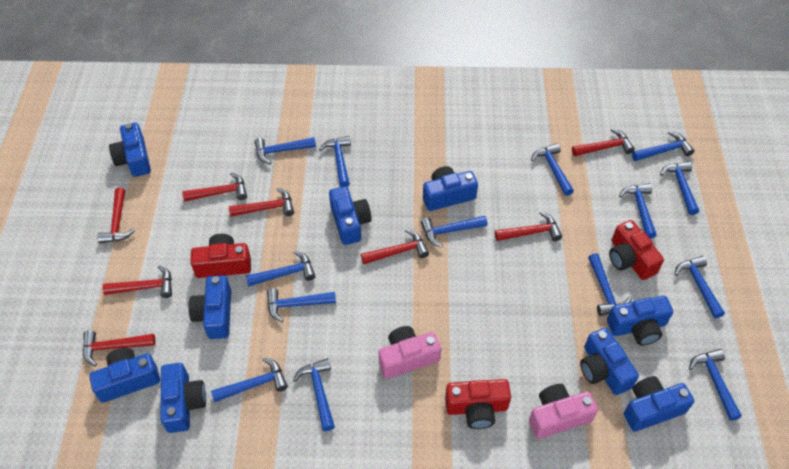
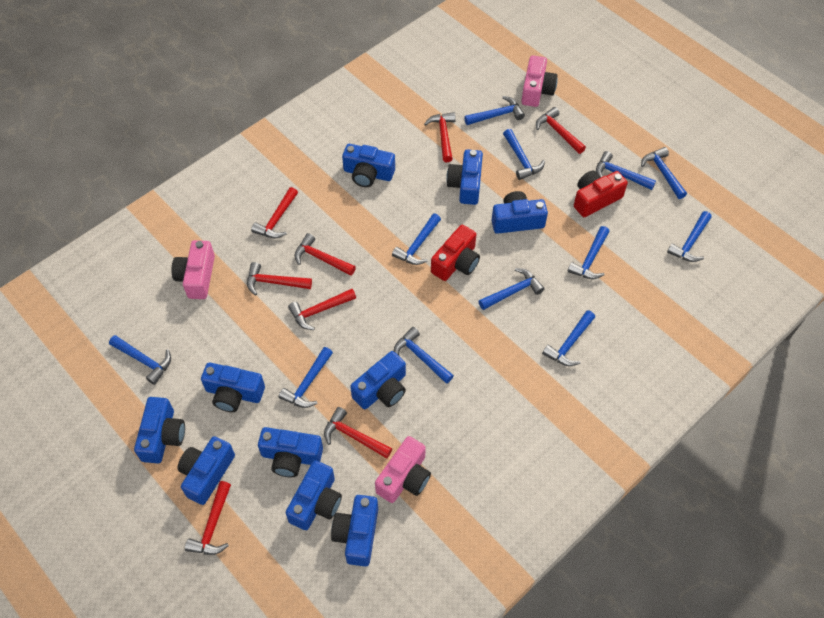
blue camera: 9 -> 10
blue hammer: 14 -> 12
pink camera: 2 -> 3
red camera: 3 -> 2

